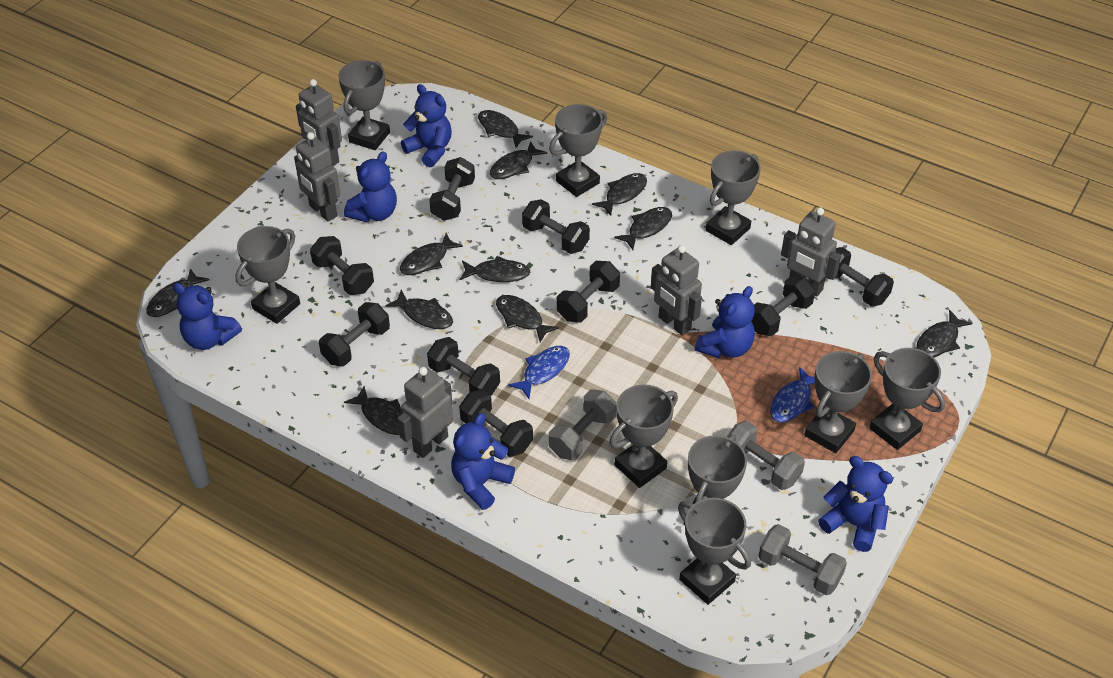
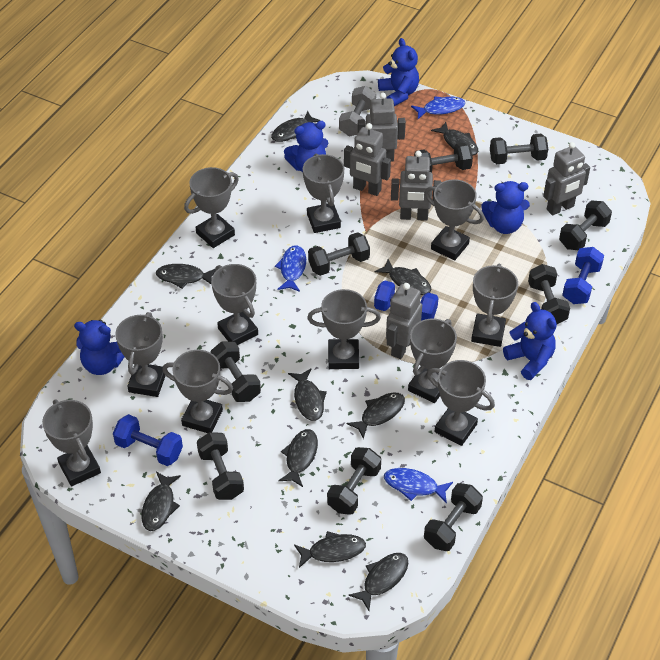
black fish: 11 -> 10
blue dumbbell: 0 -> 3
blue fish: 2 -> 3
blue teddy bear: 6 -> 5
grey dumbbell: 3 -> 1
grey trophy: 9 -> 11

